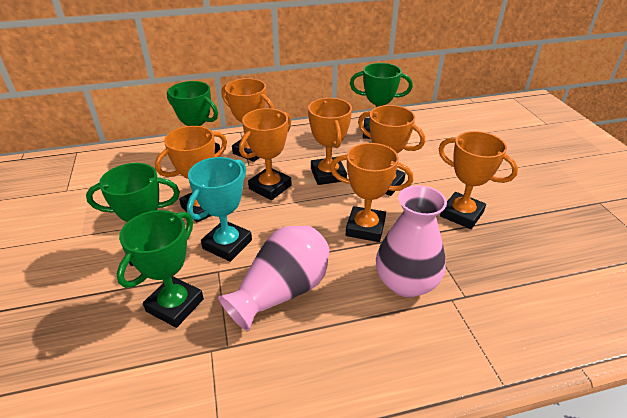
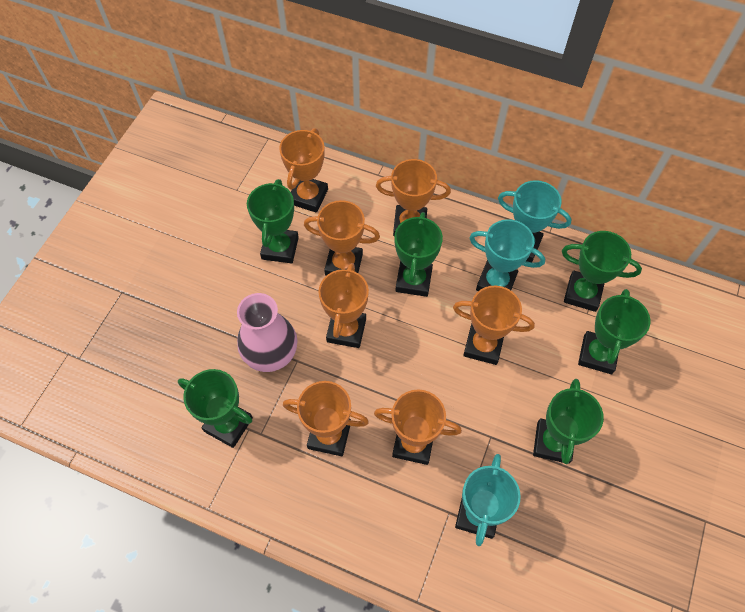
green trophy: 4 -> 6
pink vase: 2 -> 1
turquoise trophy: 1 -> 3

